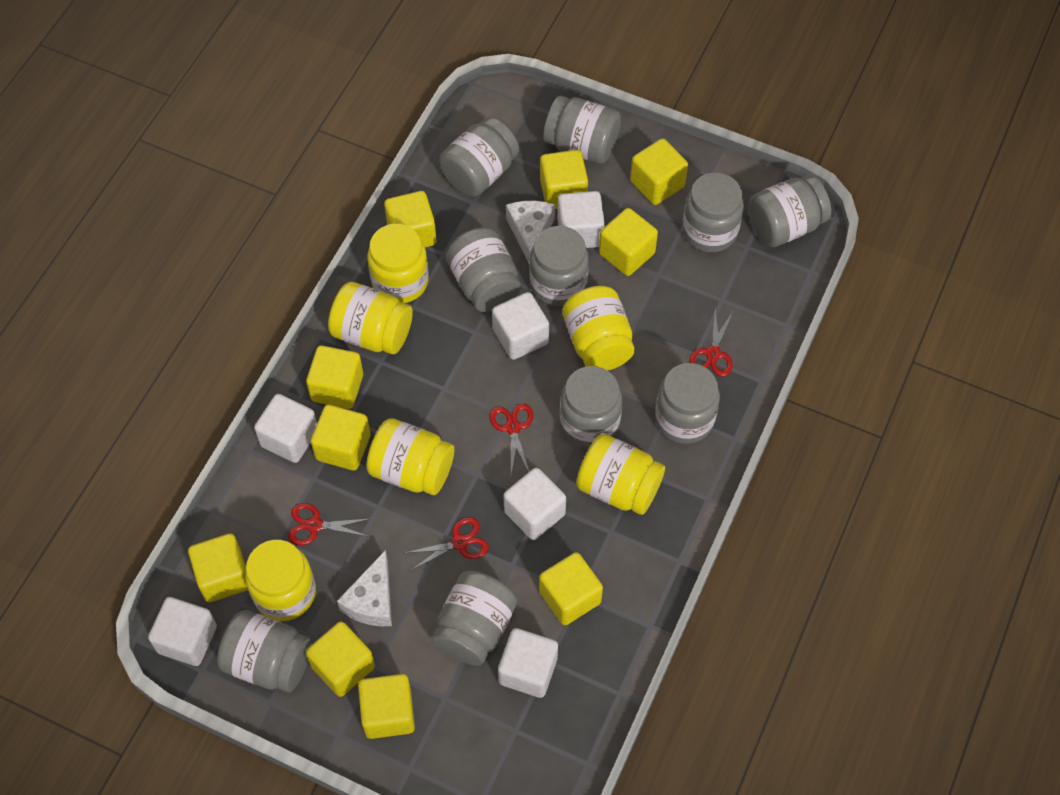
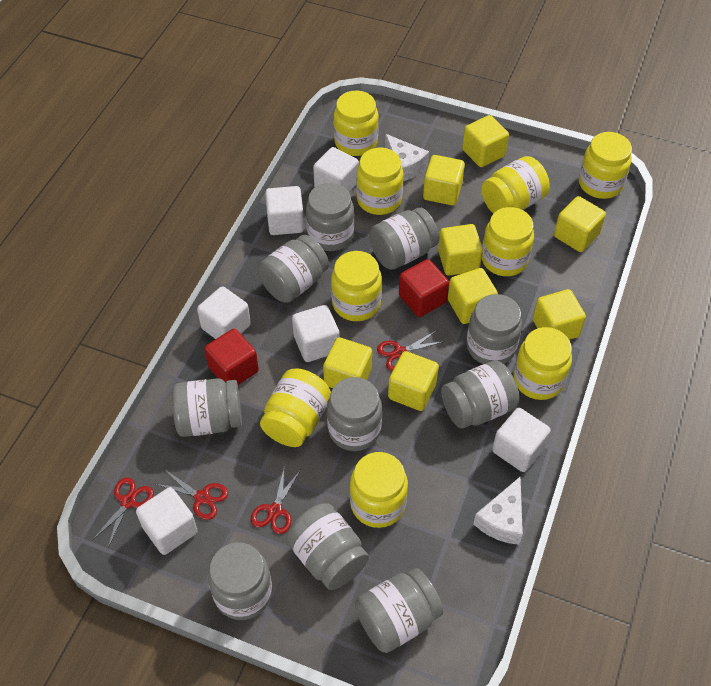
red cube: 0 -> 2
yellow cube: 10 -> 8
yellow jar: 6 -> 9

